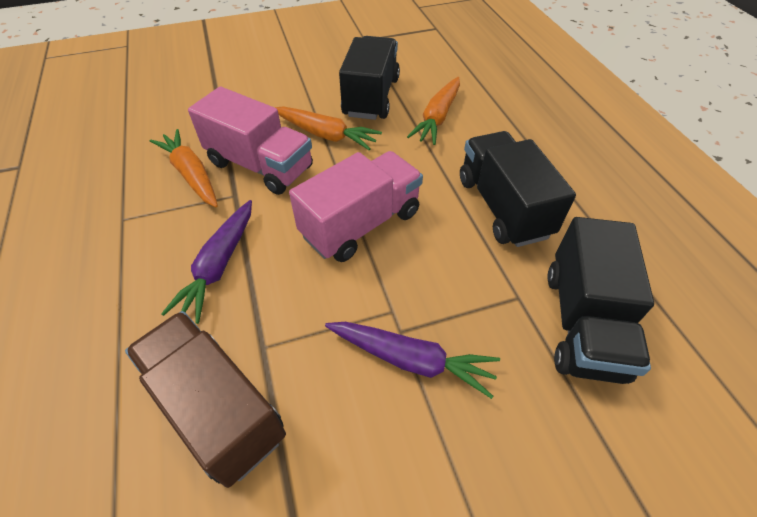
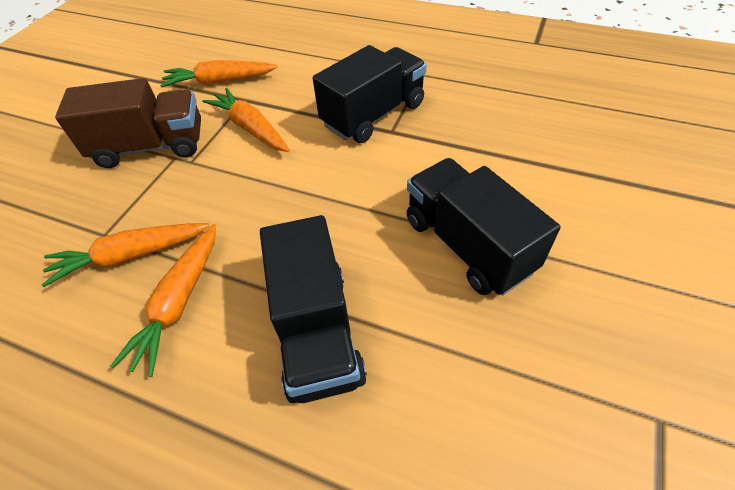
orange carrot: 3 -> 4
pink truck: 2 -> 0
purple carrot: 2 -> 0

